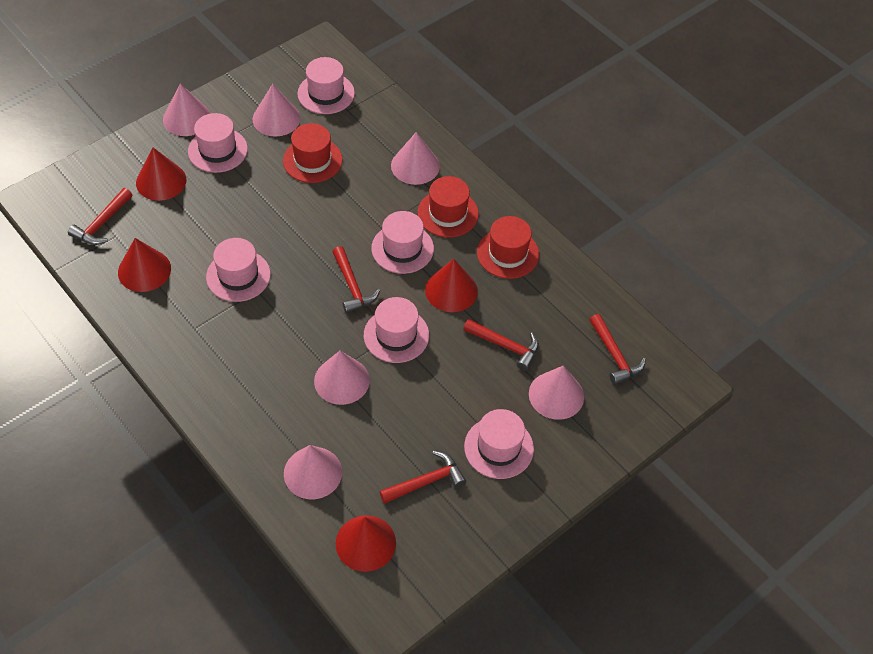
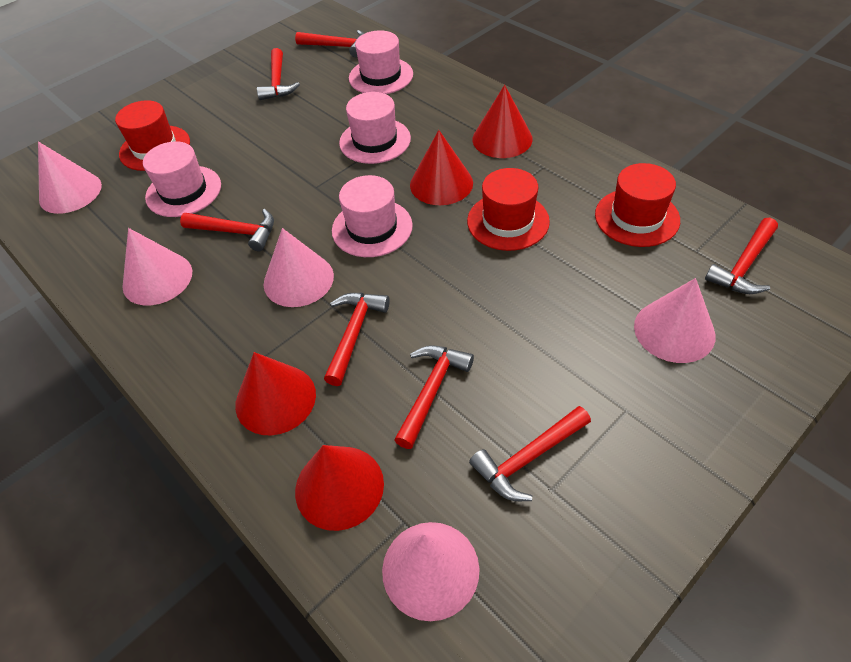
pink cone: 6 -> 5
pink hat: 6 -> 4
red hammer: 5 -> 7

